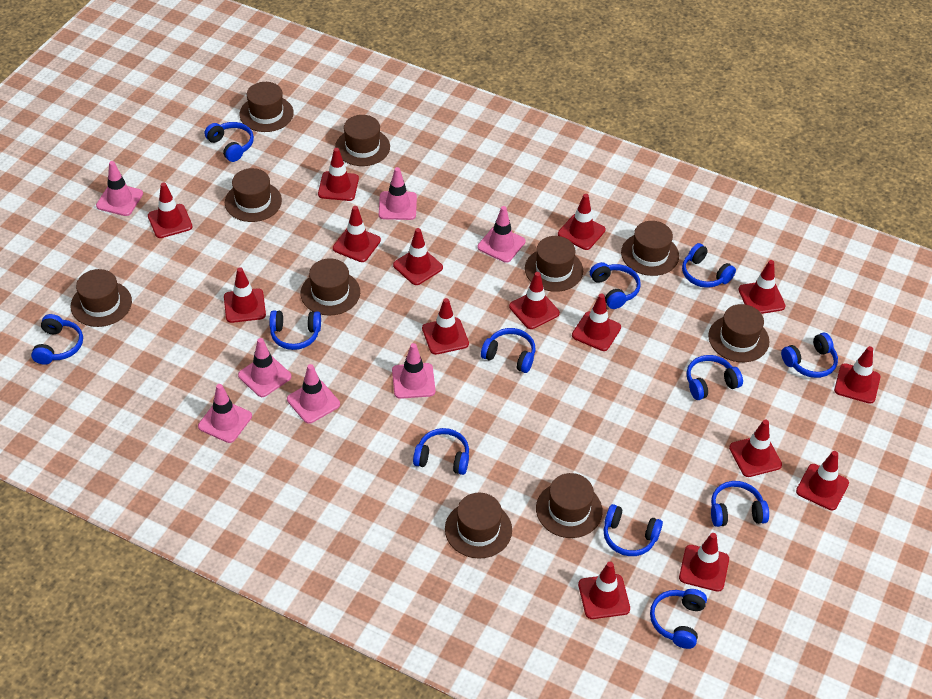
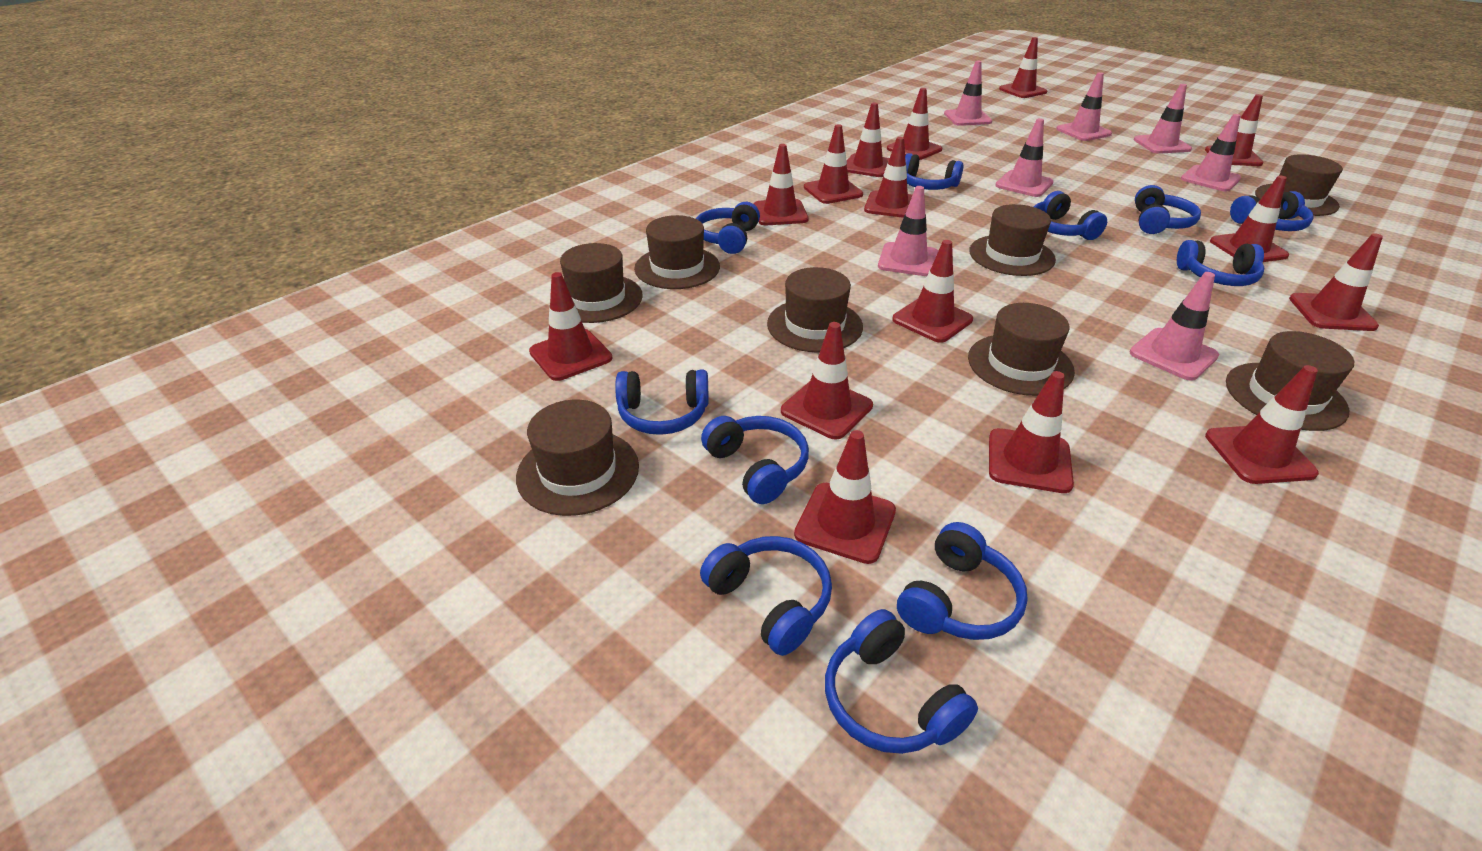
blue headphones: 12 -> 11
brown hat: 10 -> 8

